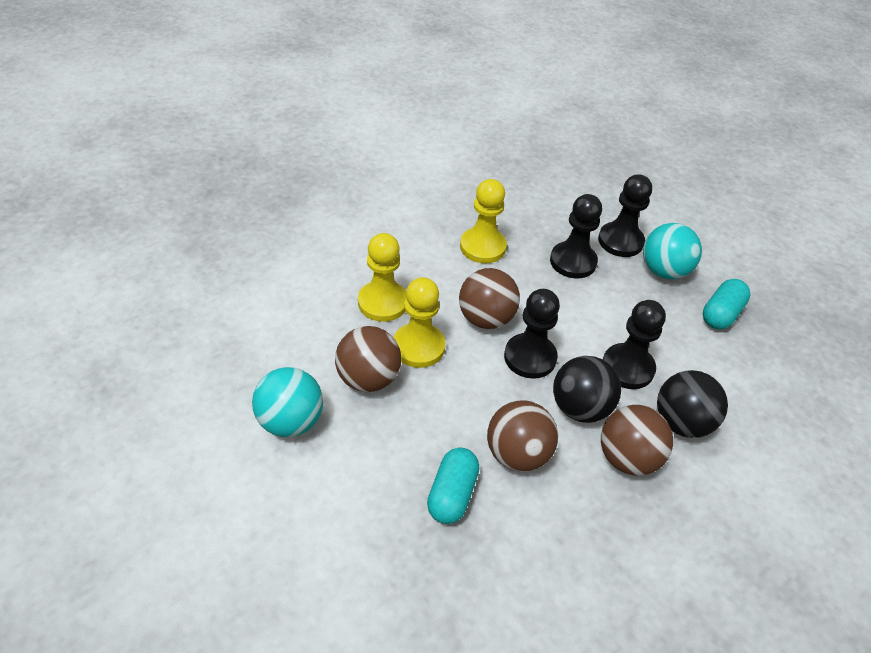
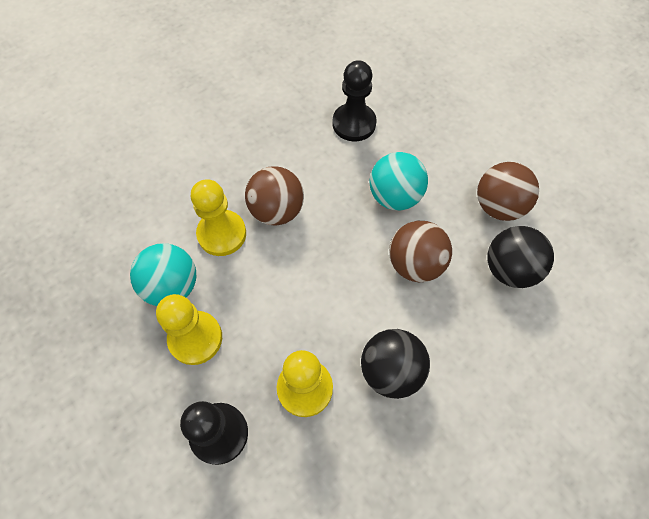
black pawn: 4 -> 2
brown ball: 4 -> 3
turquoise capsule: 2 -> 0

